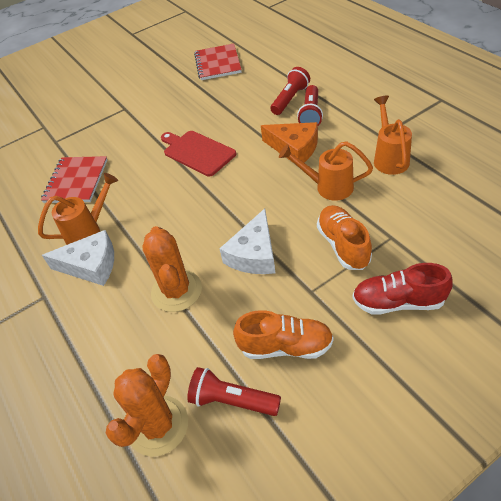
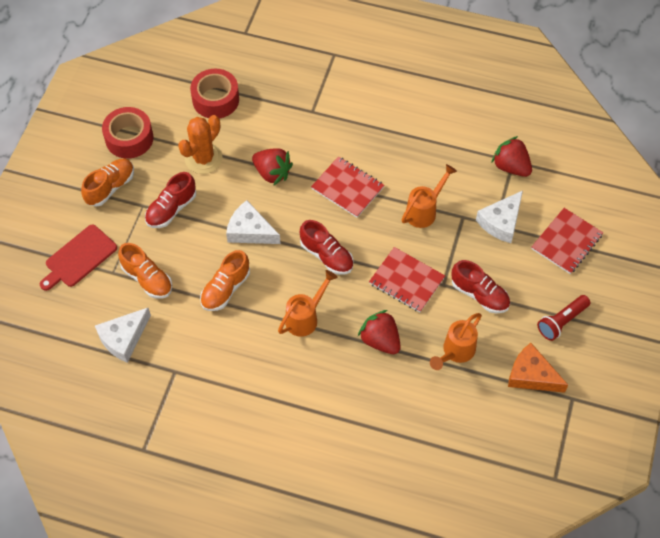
orange cactus: 2 -> 1
orange shoe: 2 -> 3
red flashlight: 3 -> 1
red notebook: 2 -> 3
red shoe: 1 -> 3
red strawberry: 0 -> 3
red tape: 0 -> 2
white cheese: 2 -> 3

